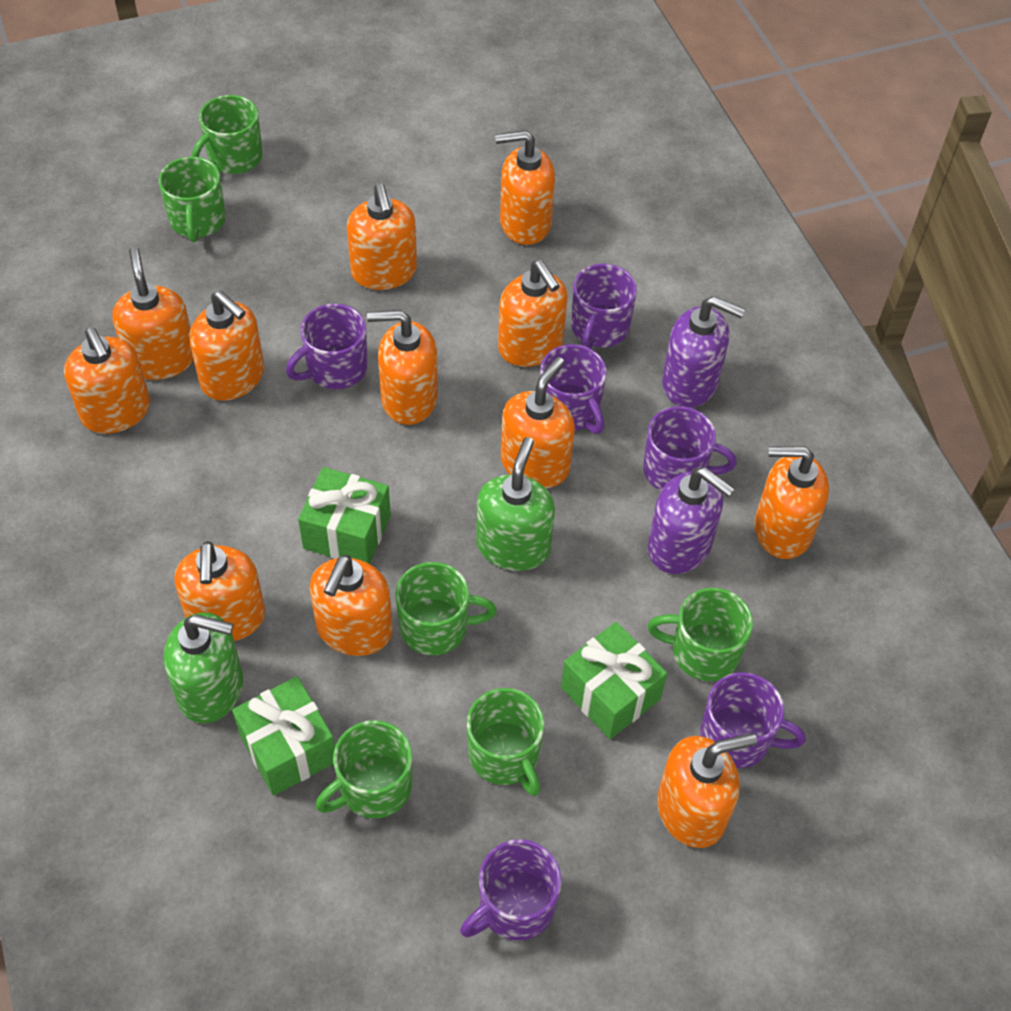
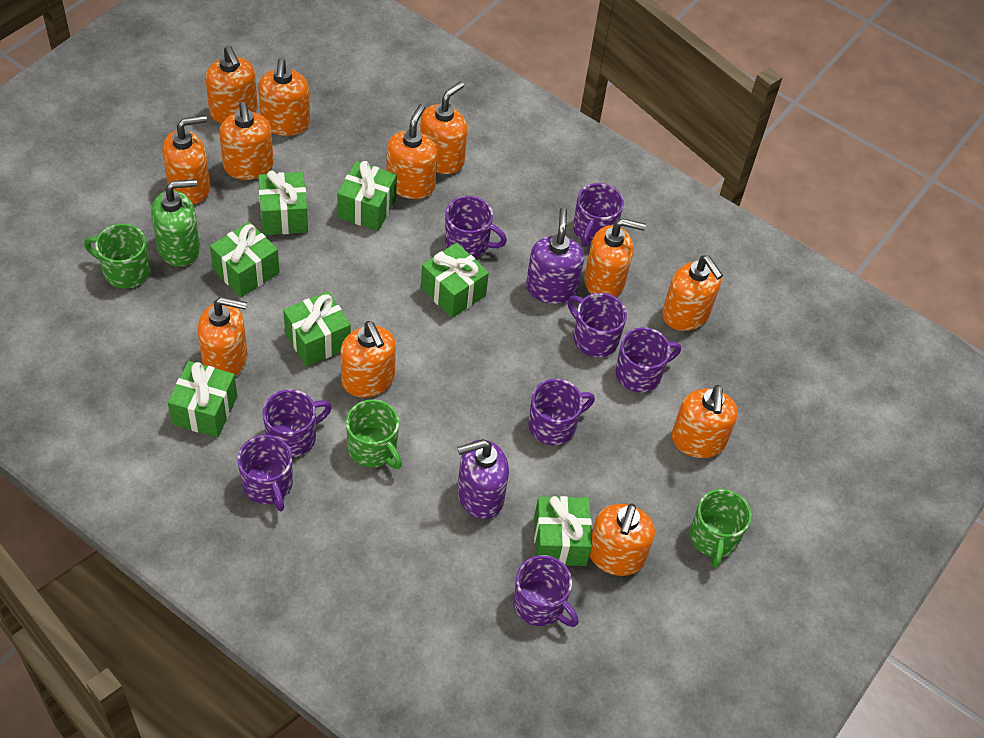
green gift: 3 -> 7
green mug: 6 -> 3
green soap dispenser: 2 -> 1
purple mug: 6 -> 8

